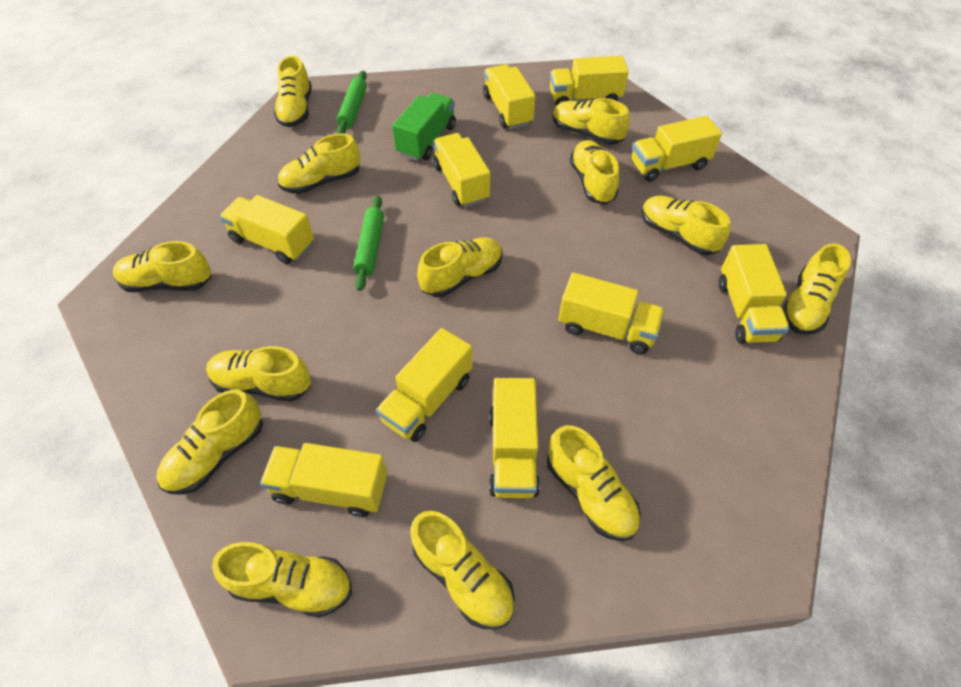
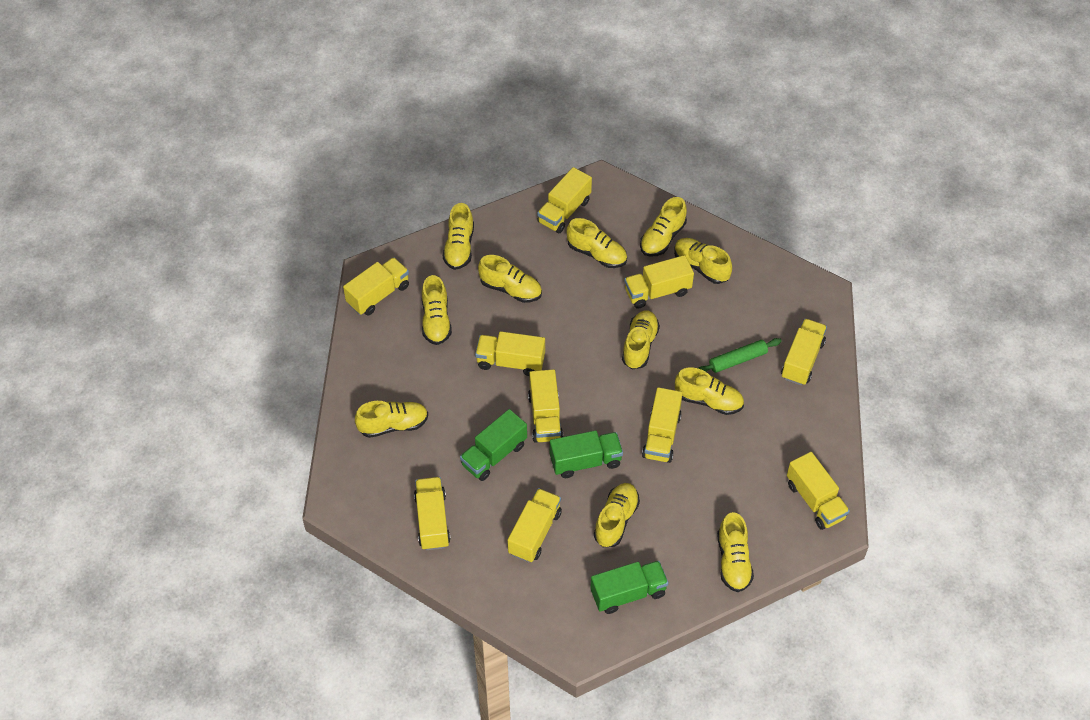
green rolling pin: 2 -> 1
green truck: 1 -> 3
yellow shoe: 13 -> 11

